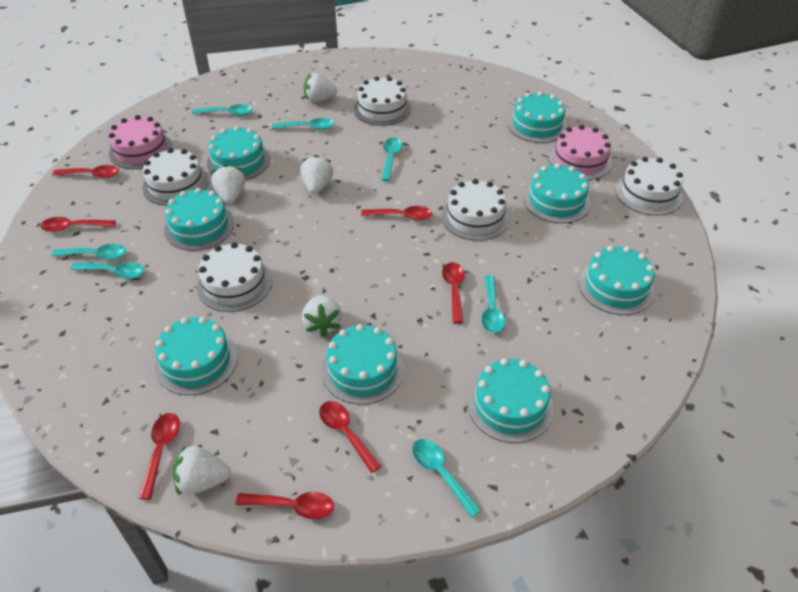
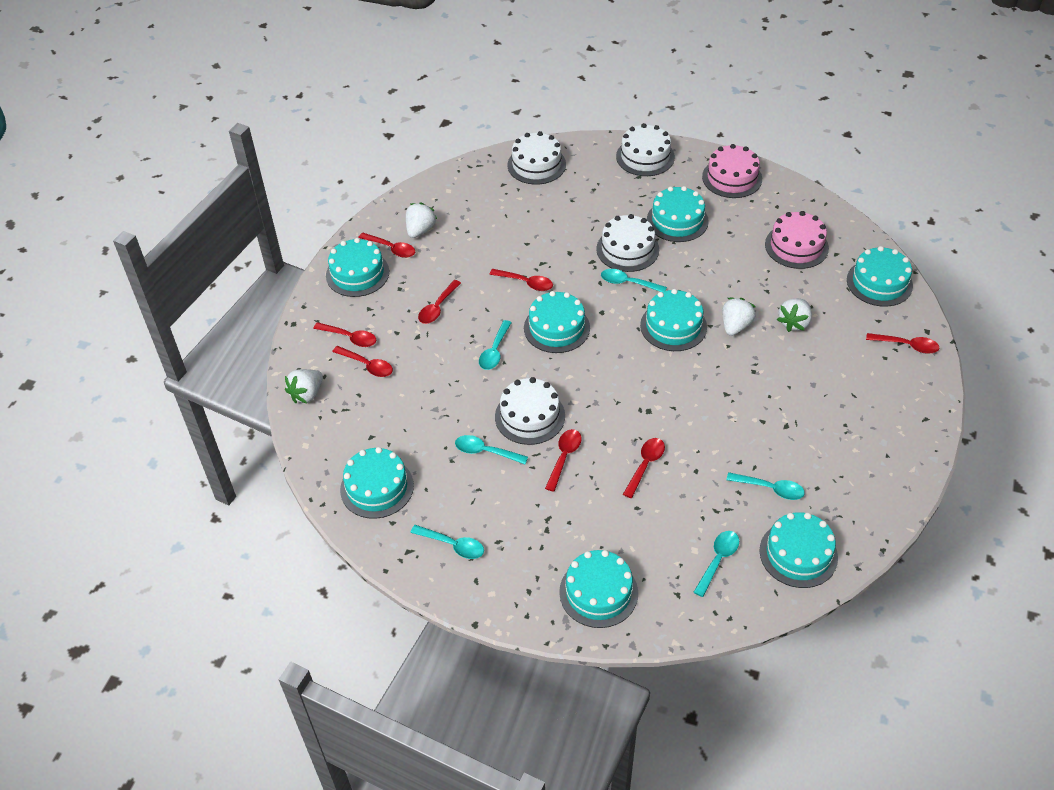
red spoon: 7 -> 8
turquoise spoon: 7 -> 6
white cake: 5 -> 4
white strawberry: 5 -> 4

